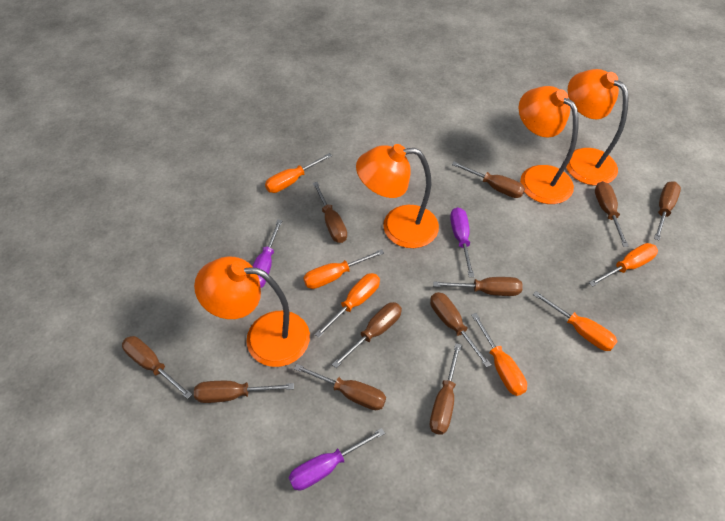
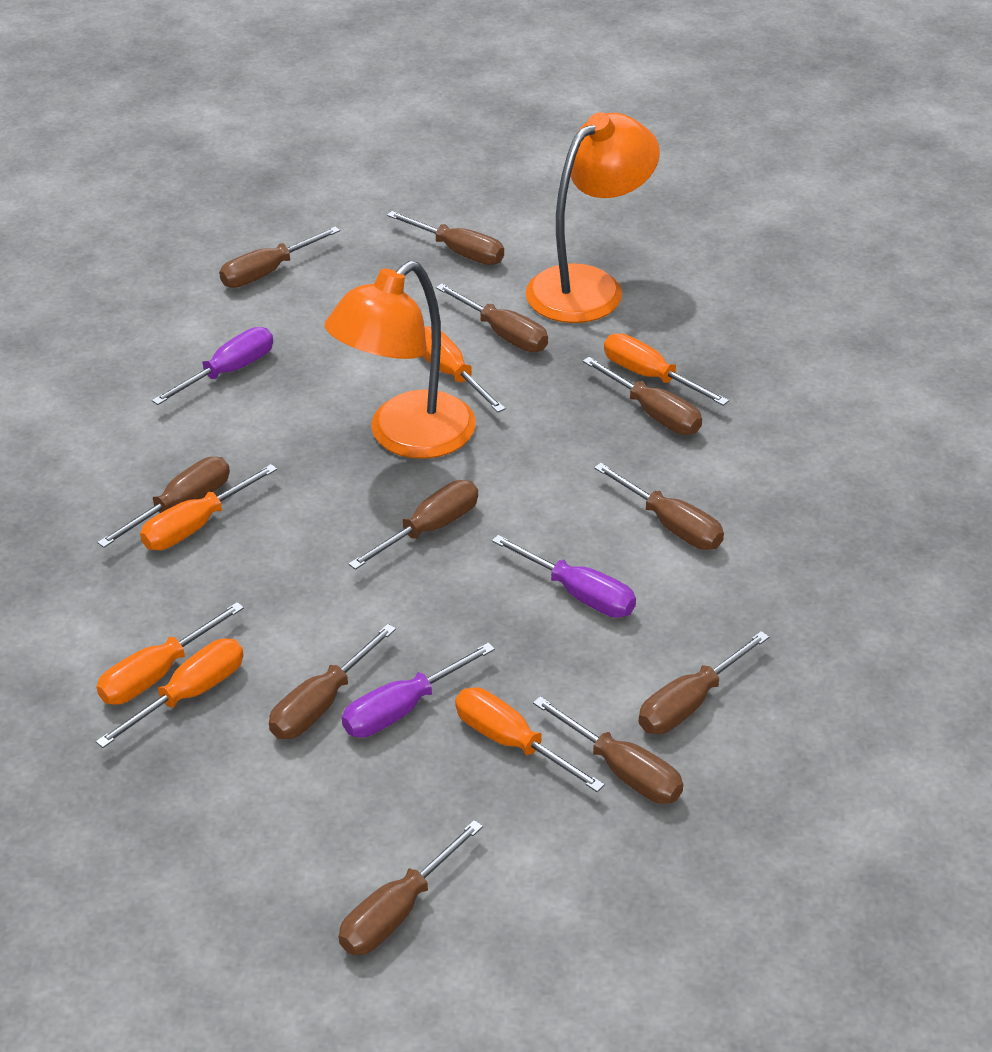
orange lamp: 4 -> 2

